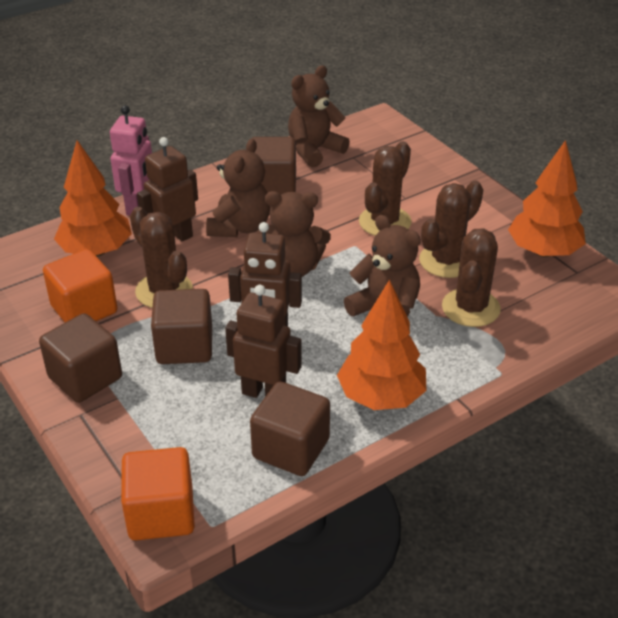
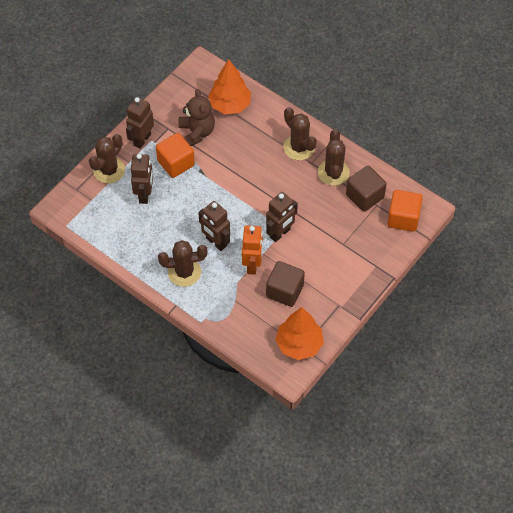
brown cube: 4 -> 2
brown robot: 3 -> 4
brown teddy bear: 4 -> 1
orange robot: 0 -> 1
orange tree: 3 -> 2
pink robot: 1 -> 0

